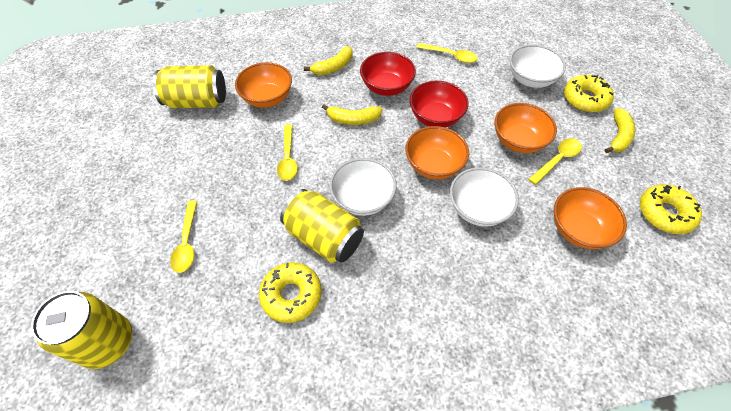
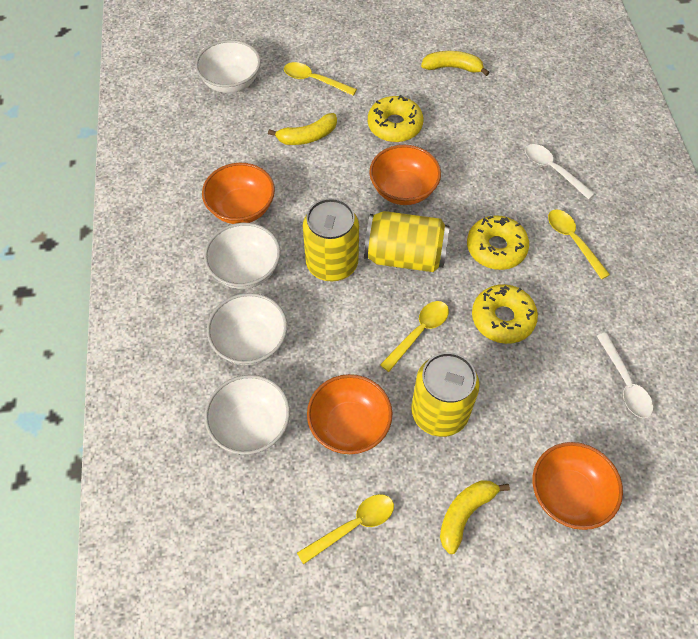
red bowl: 2 -> 0
white bowl: 3 -> 4
white spoon: 0 -> 2

